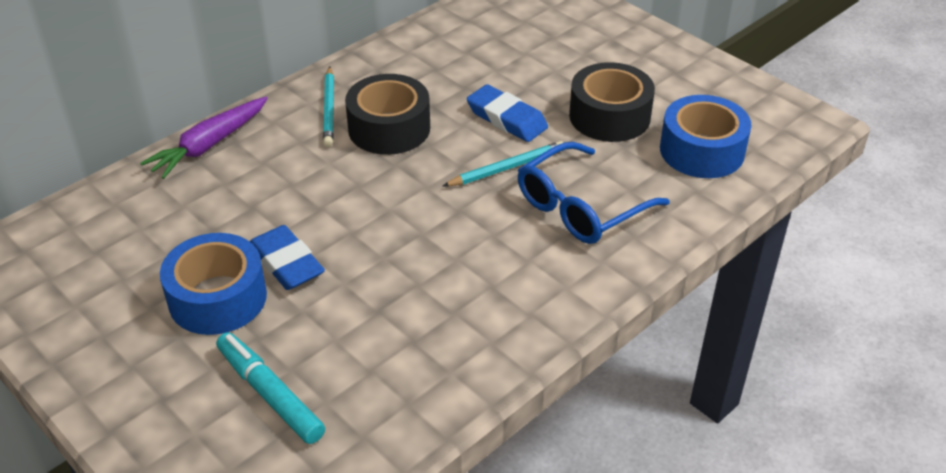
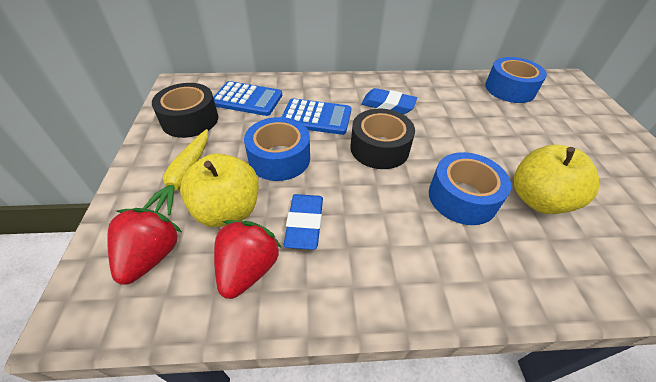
blue calculator: 0 -> 2
blue glasses: 1 -> 0
blue tape: 2 -> 3
purple carrot: 1 -> 0
red strawberry: 0 -> 2
turquoise marker: 1 -> 0
turquoise pencil: 2 -> 0
yellow apple: 0 -> 2
yellow carrot: 0 -> 1

